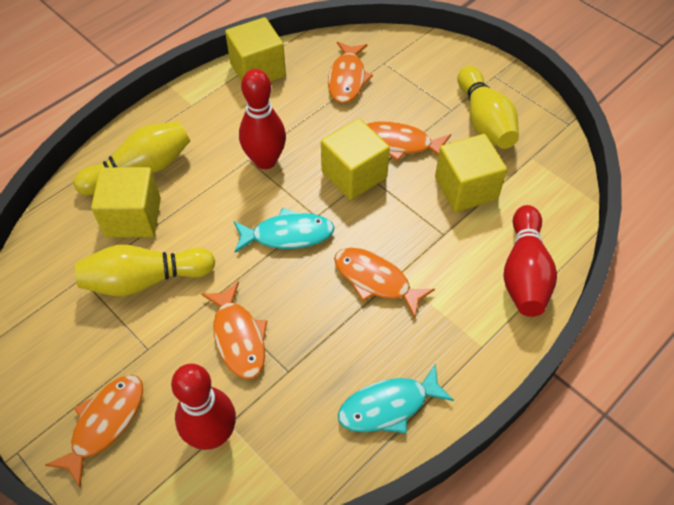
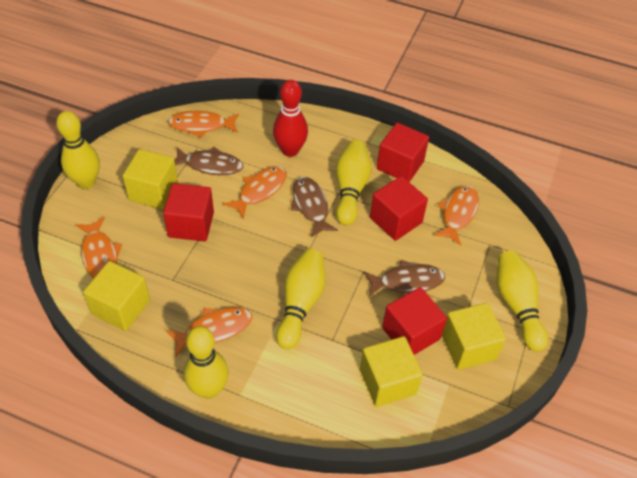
brown fish: 0 -> 3
red bowling pin: 3 -> 1
red cube: 0 -> 4
turquoise fish: 2 -> 0
yellow bowling pin: 3 -> 5

